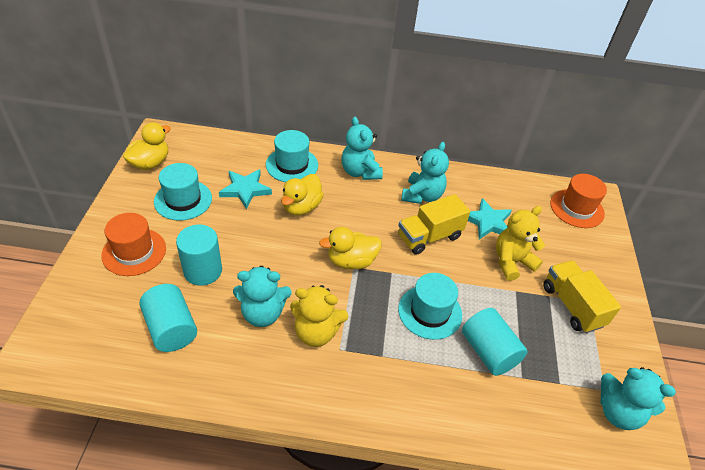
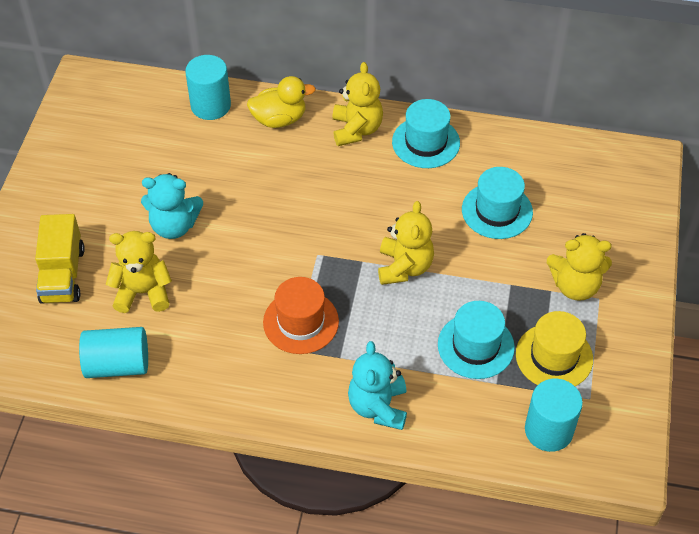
orange hat: 2 -> 1
turquoise star: 2 -> 0
turquoise teddy bear: 4 -> 2
yellow duck: 3 -> 1
yellow hat: 0 -> 1
yellow teddy bear: 2 -> 4
yellow truck: 2 -> 1

